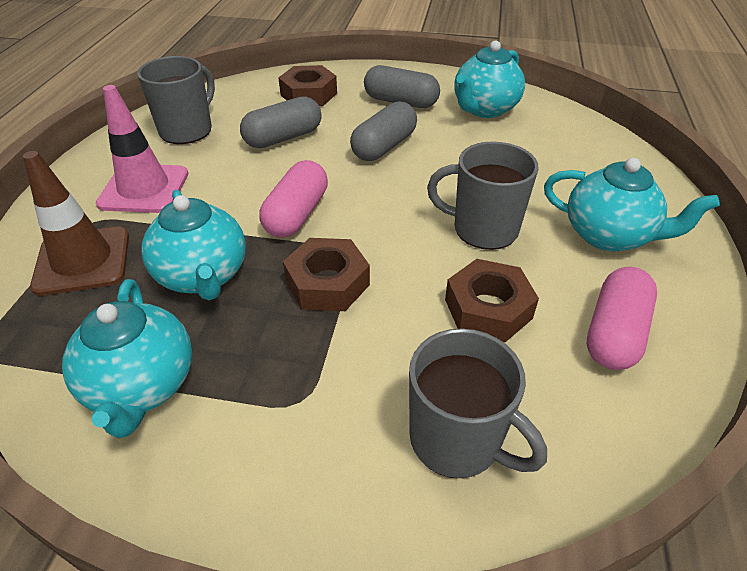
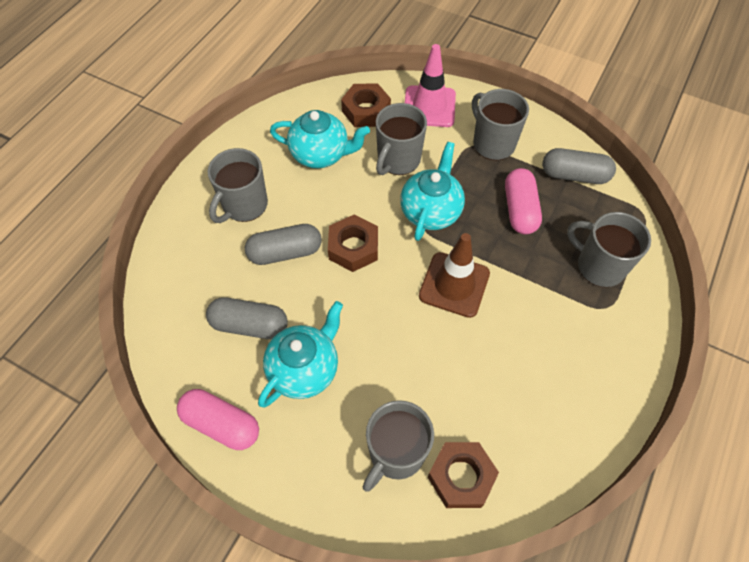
grey mug: 3 -> 5
turquoise teapot: 4 -> 3

